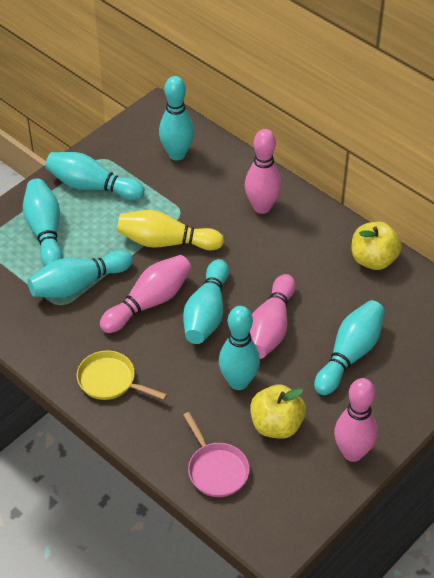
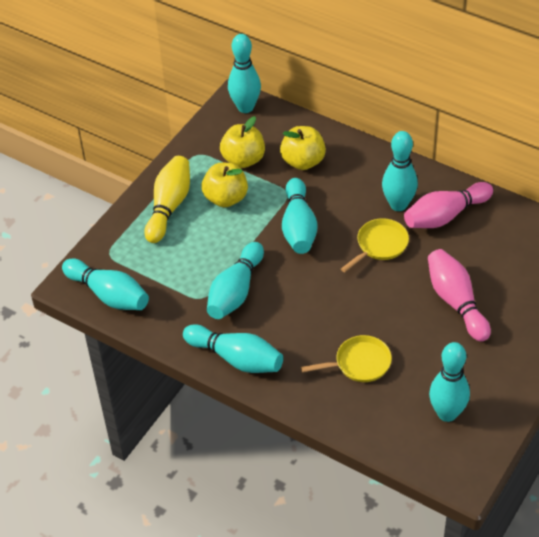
pink bowling pin: 4 -> 2
pink pan: 1 -> 0
yellow apple: 2 -> 3
yellow pan: 1 -> 2

